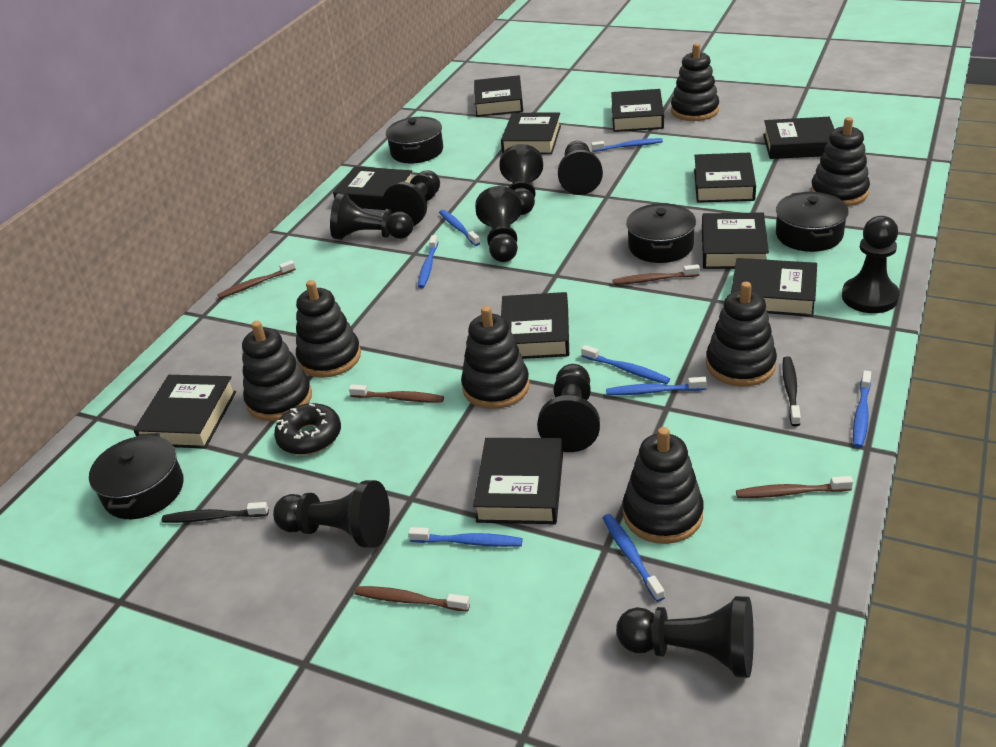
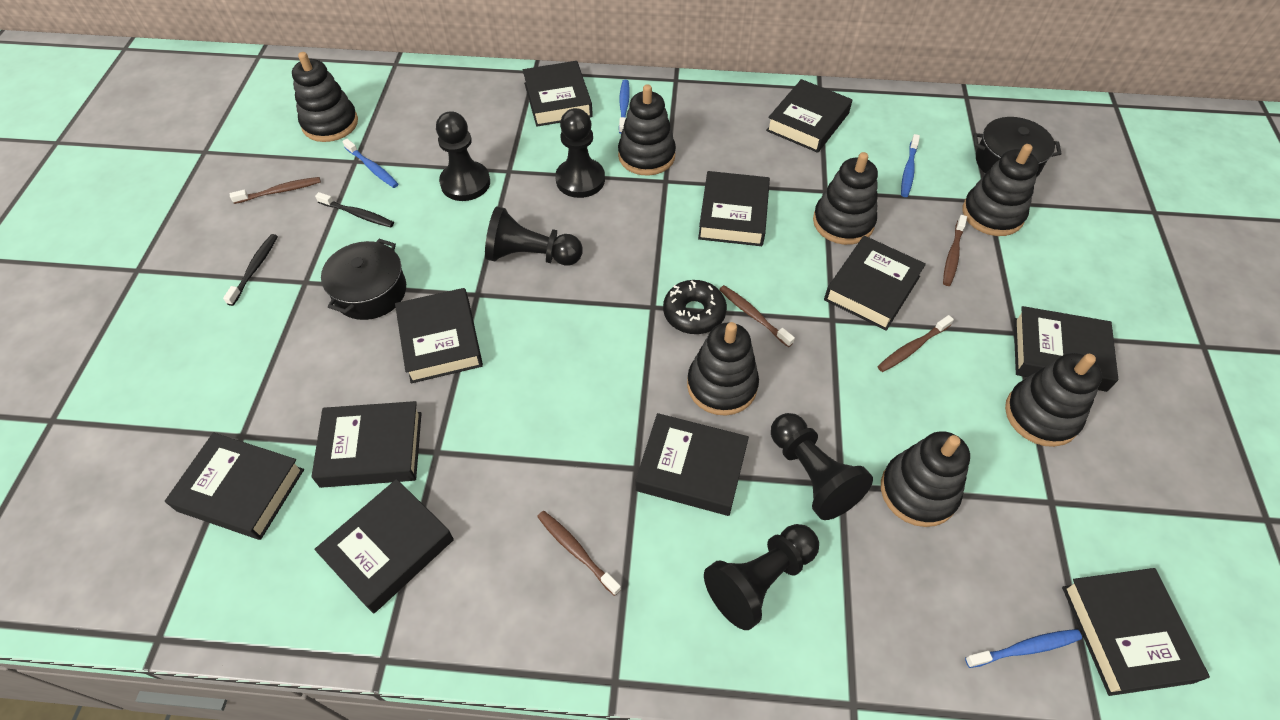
black pawn: 9 -> 5
black pot: 4 -> 2
blue toothbrush: 8 -> 4

